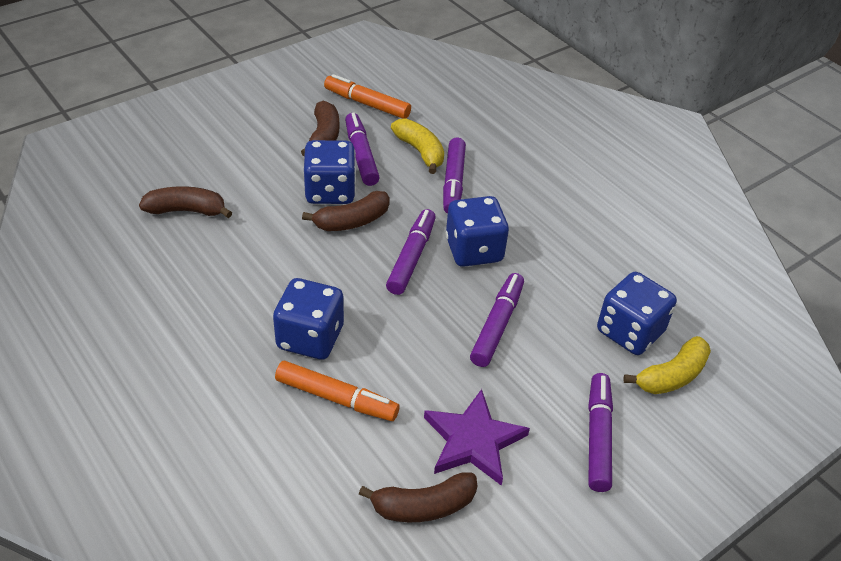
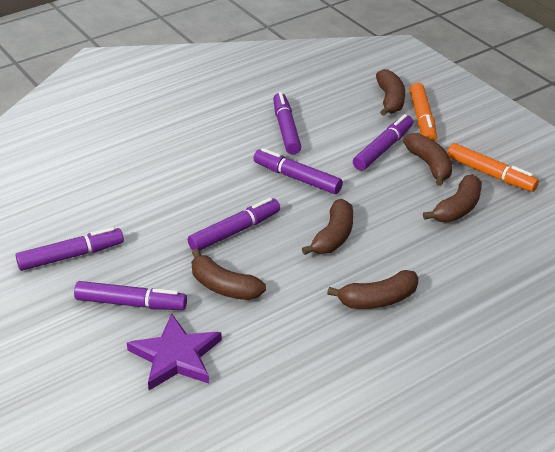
blue dice: 4 -> 0
brown banana: 4 -> 6
purple marker: 5 -> 6
yellow banana: 2 -> 0

